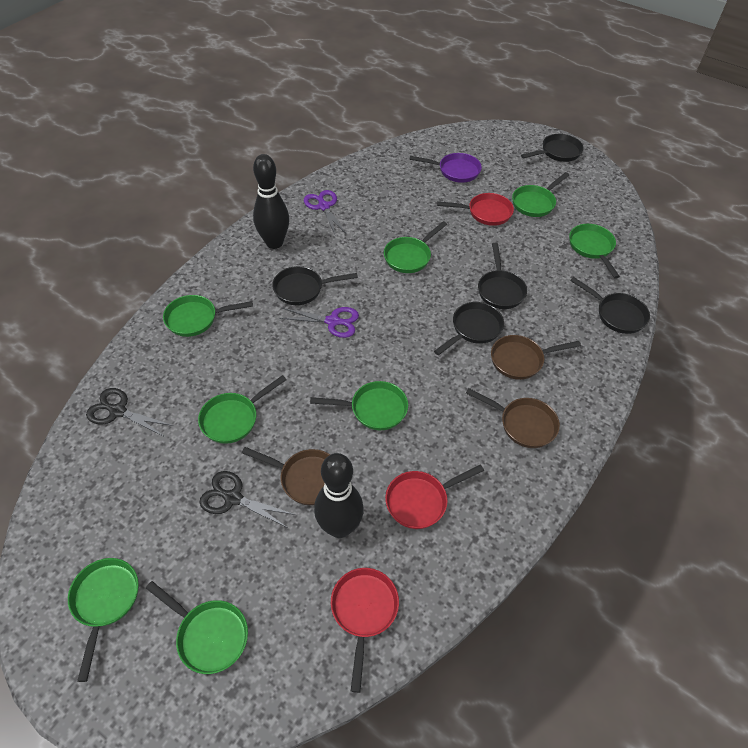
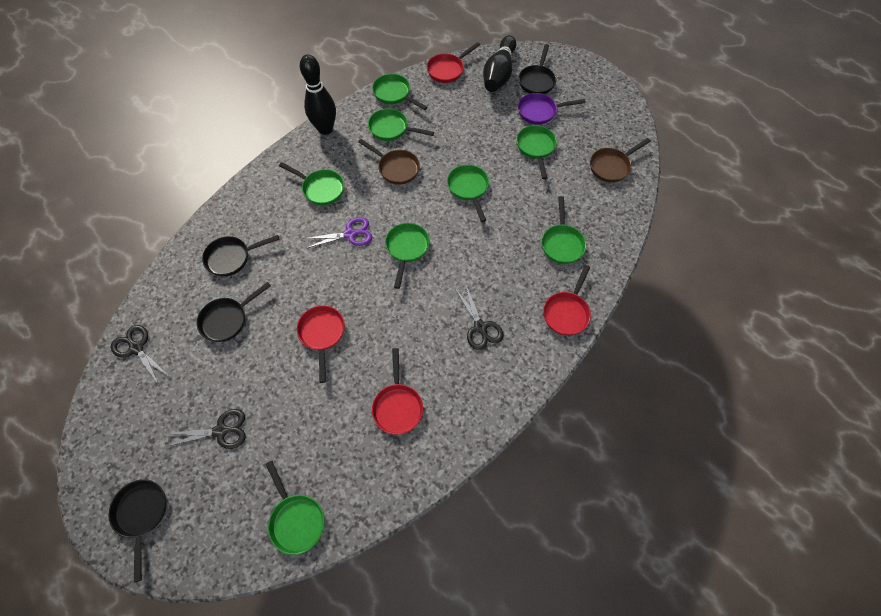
black pan: 5 -> 4
black scissors: 2 -> 3
brown pan: 3 -> 2
purple scissors: 2 -> 1
red pan: 3 -> 4

